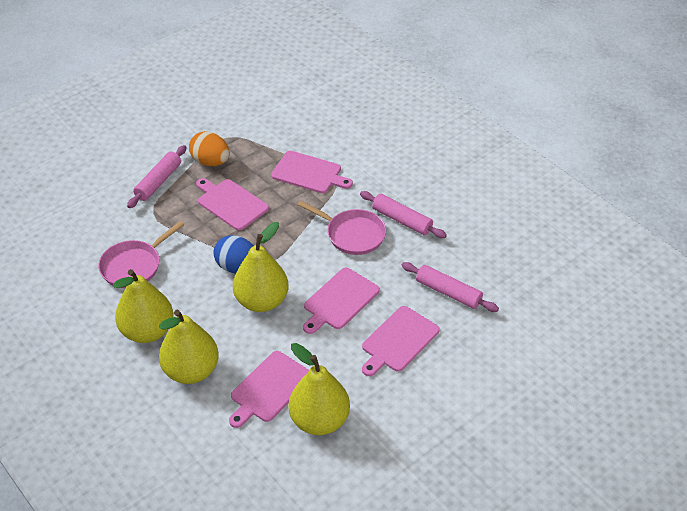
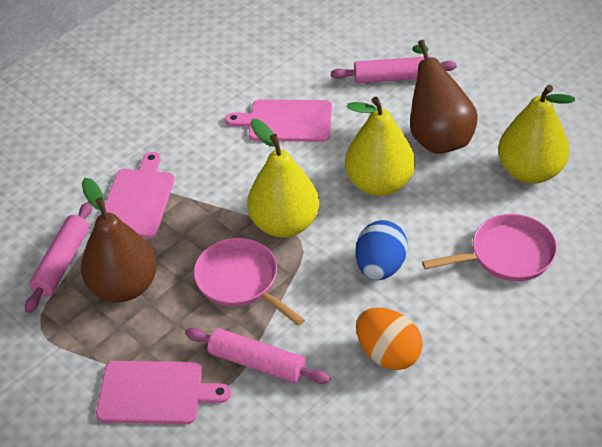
brown pear: 0 -> 2
pink cutting board: 5 -> 3
yellow pear: 4 -> 3

